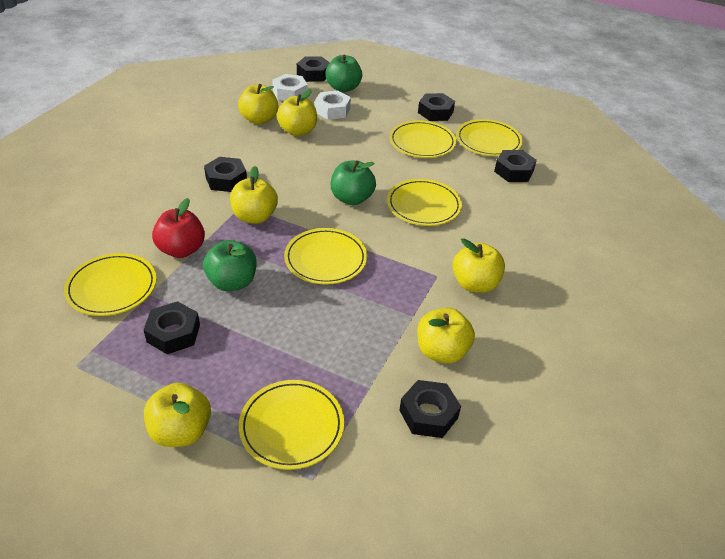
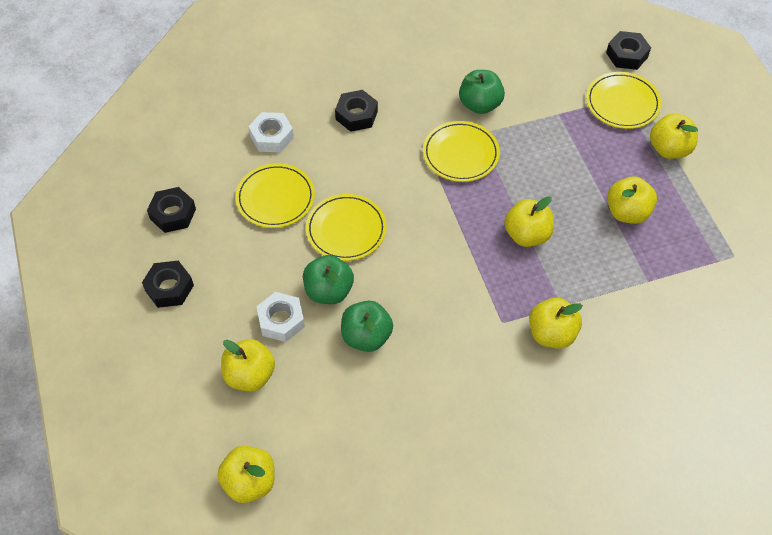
black nut: 6 -> 4
red apple: 1 -> 0
yellow plate: 6 -> 4

